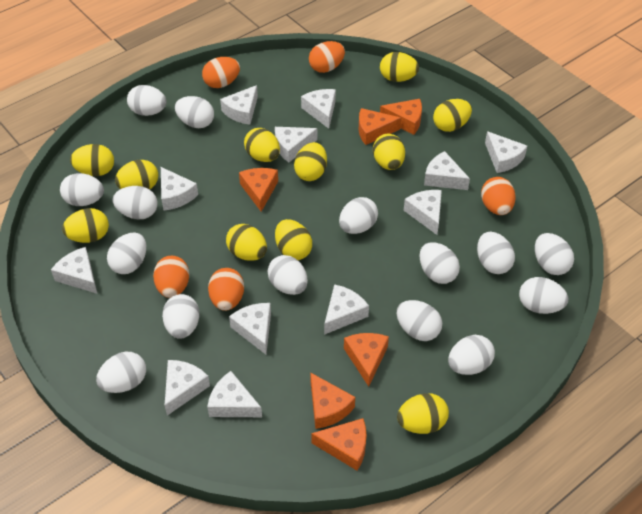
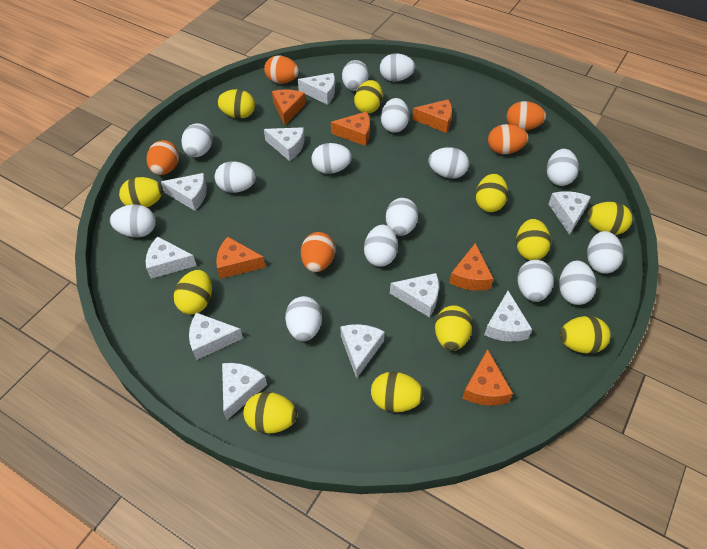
white cheese: 12 -> 10

